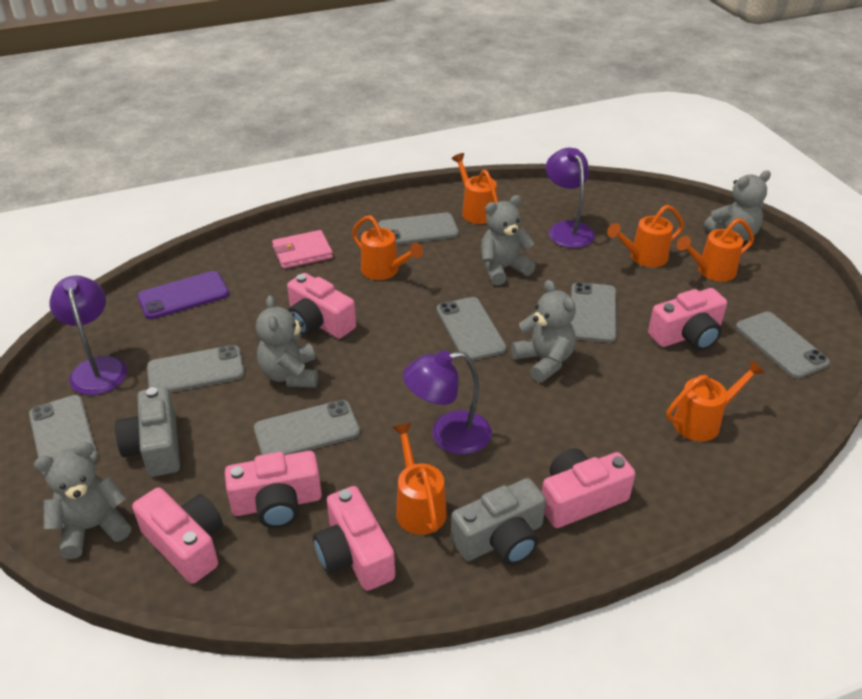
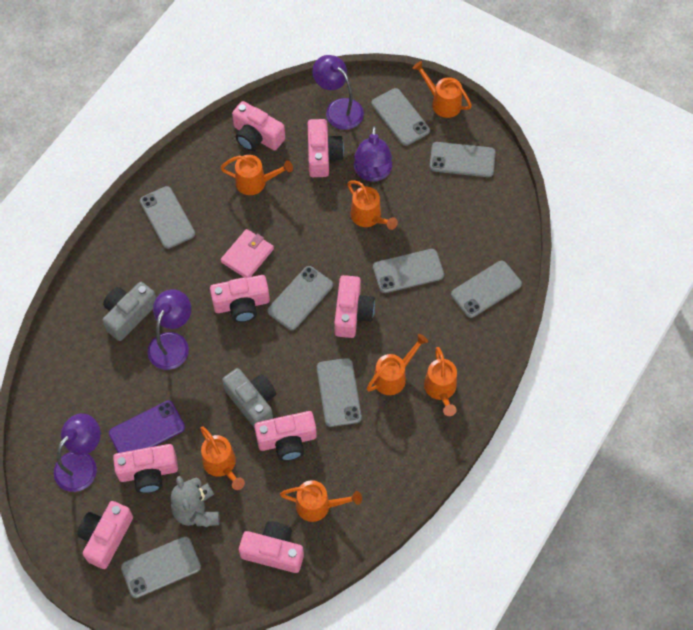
grey phone: 7 -> 8
grey teddy bear: 5 -> 1
orange watering can: 6 -> 7
pink camera: 6 -> 8
purple lamp: 3 -> 4

